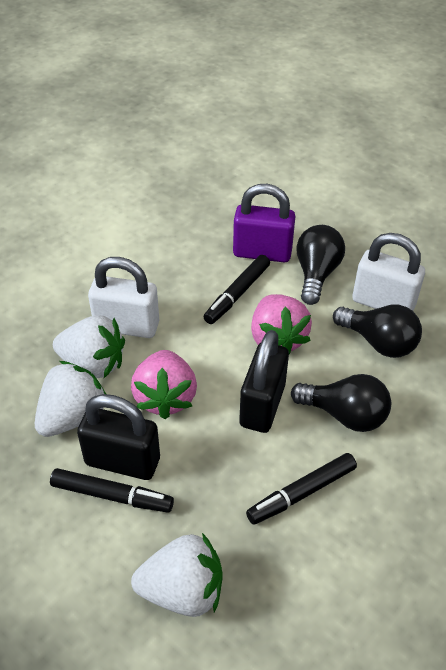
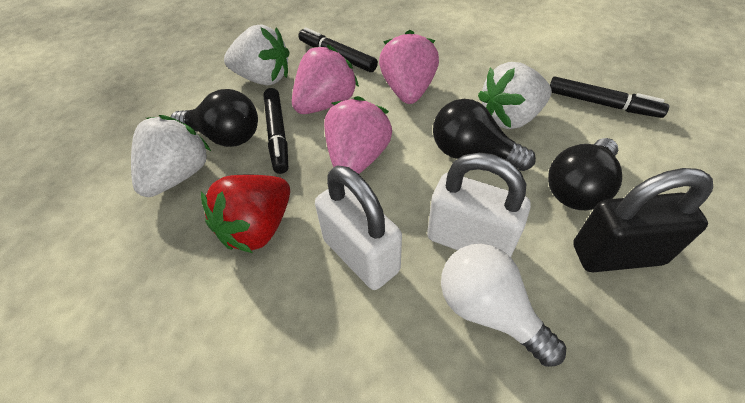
black padlock: 2 -> 1
pink strawberry: 2 -> 3
purple padlock: 1 -> 0
red strawberry: 0 -> 1
white light bulb: 0 -> 1

